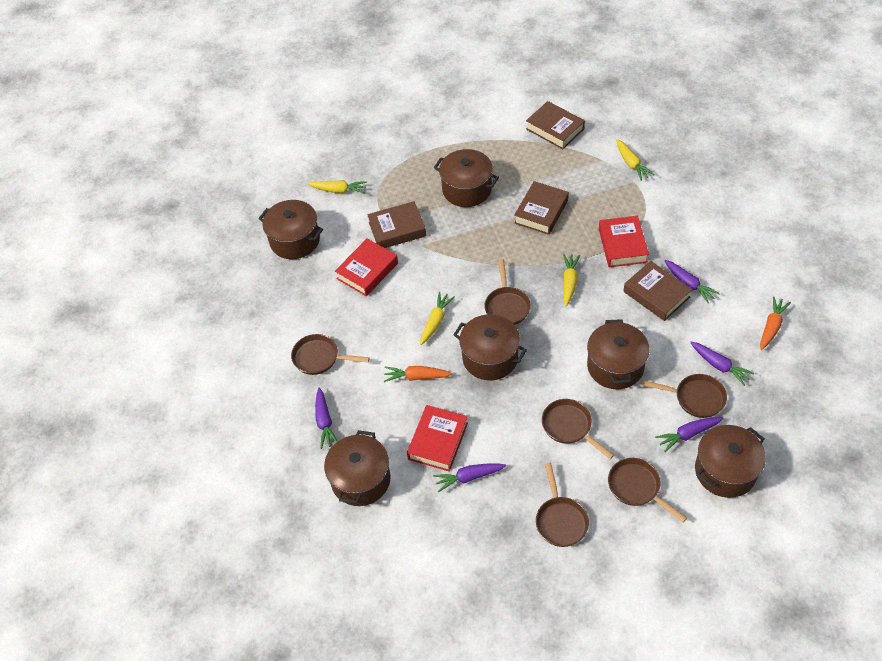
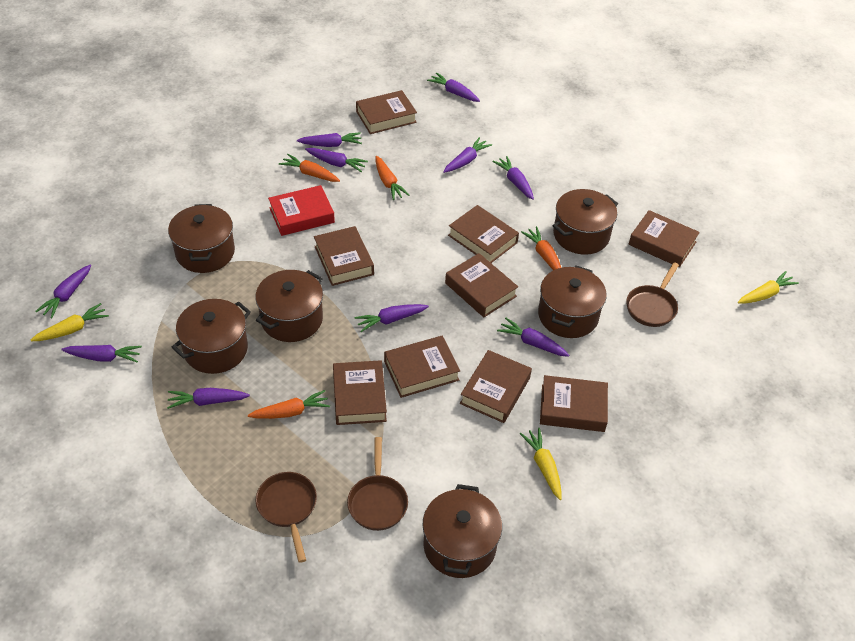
brown book: 4 -> 9
brown pan: 6 -> 3
orange carrot: 2 -> 4
purple carrot: 5 -> 10
red book: 3 -> 1
yellow carrot: 4 -> 3

